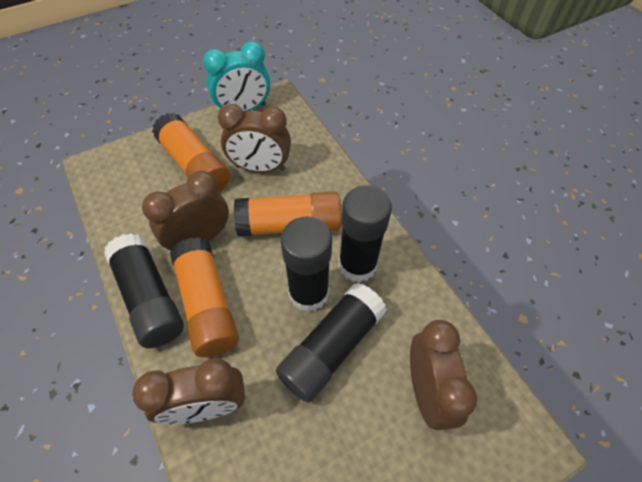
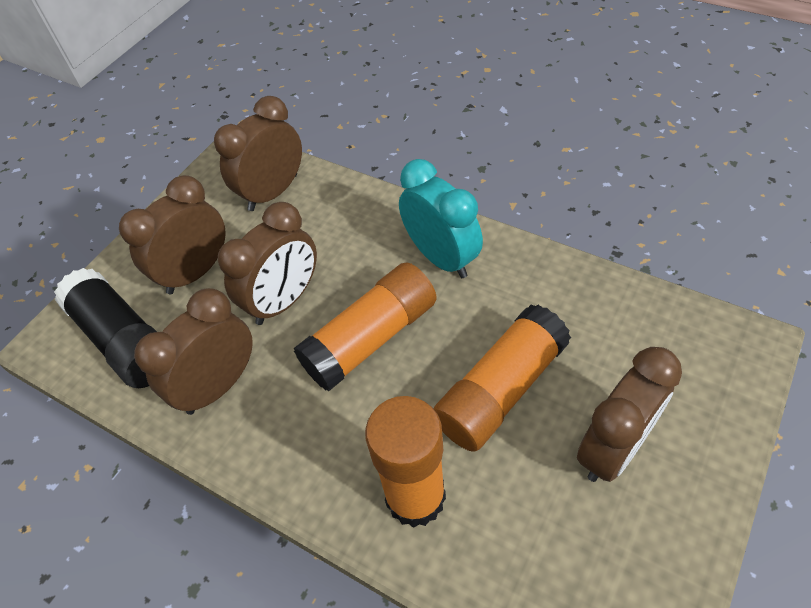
black glue stick: 4 -> 1
brown clock: 4 -> 5

